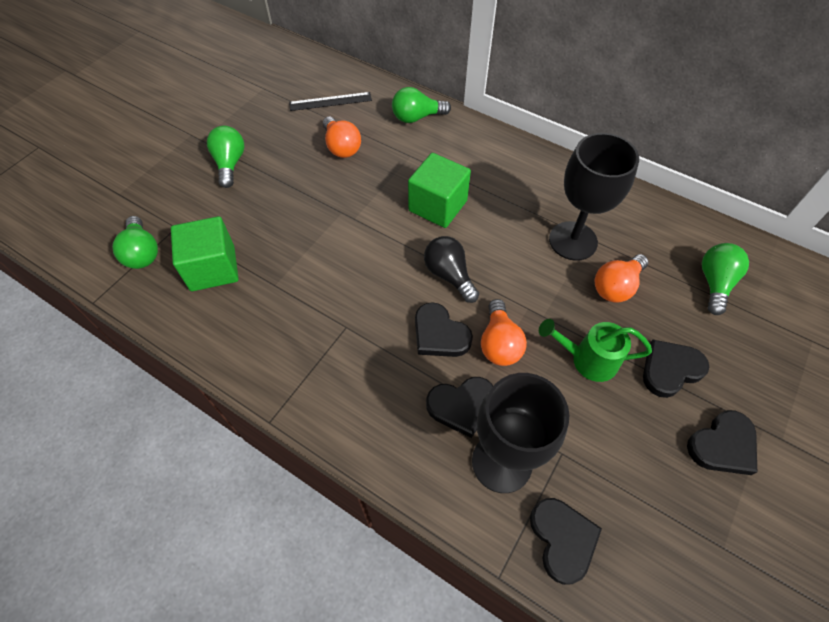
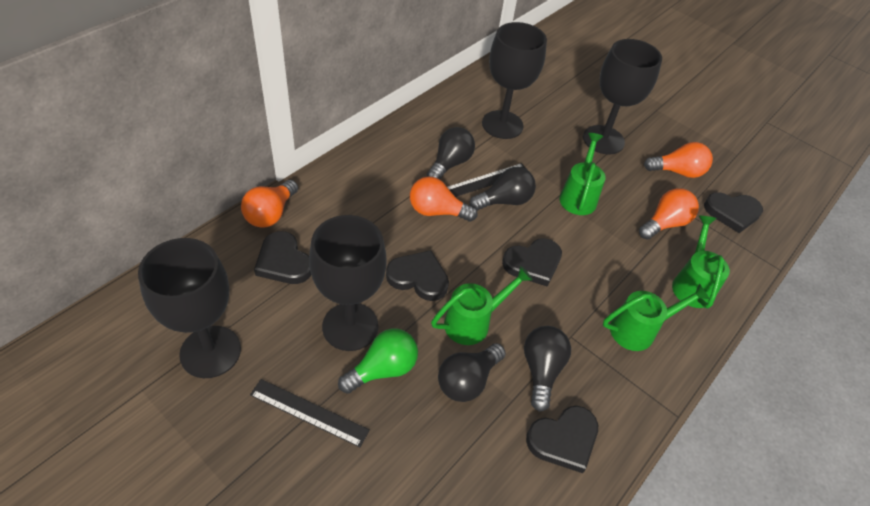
black goblet: 2 -> 4
black light bulb: 1 -> 4
black ruler: 1 -> 2
green cube: 2 -> 0
green light bulb: 4 -> 1
green watering can: 1 -> 4
orange light bulb: 3 -> 4

